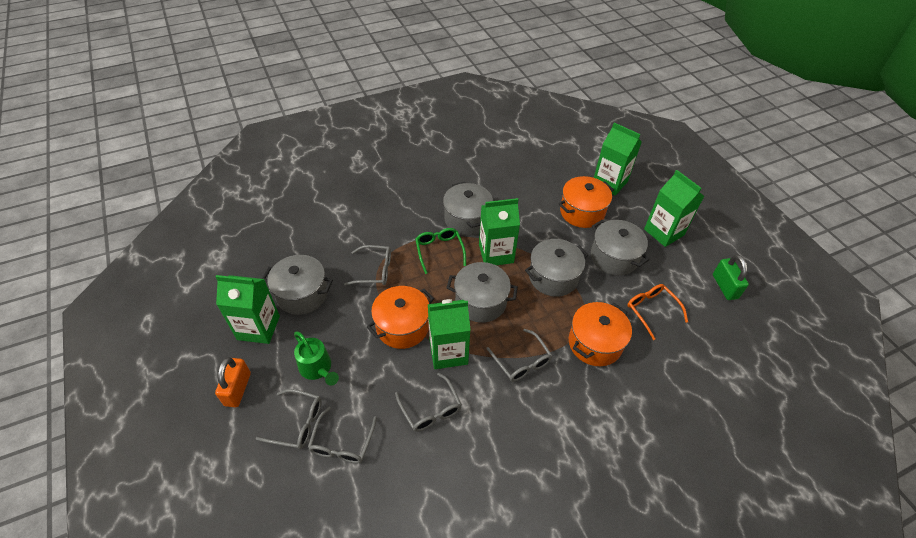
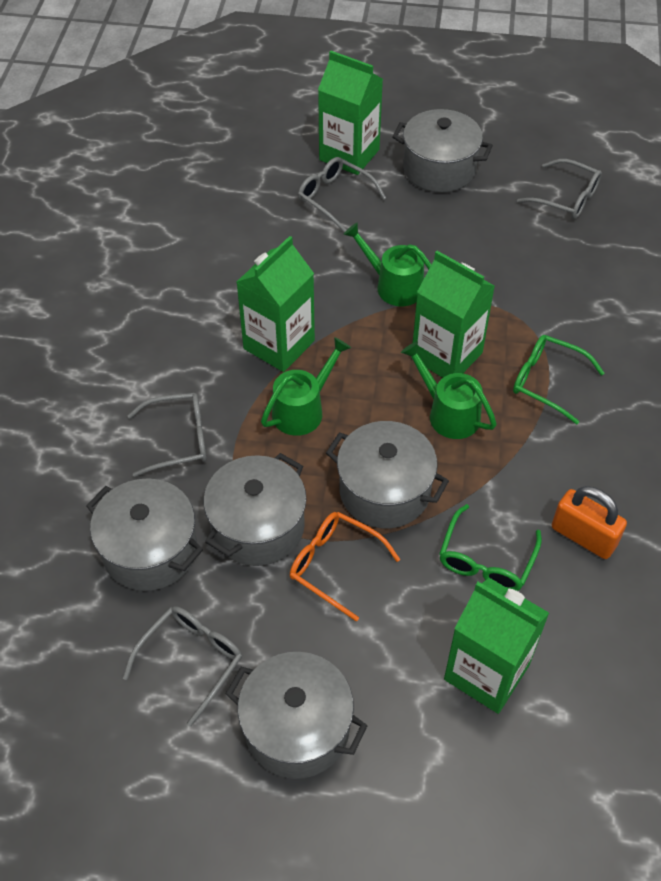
green carton: 5 -> 4
green glasses: 1 -> 2
green padlock: 1 -> 0
green watering can: 1 -> 3
grey glasses: 5 -> 4
orange pot: 3 -> 0

